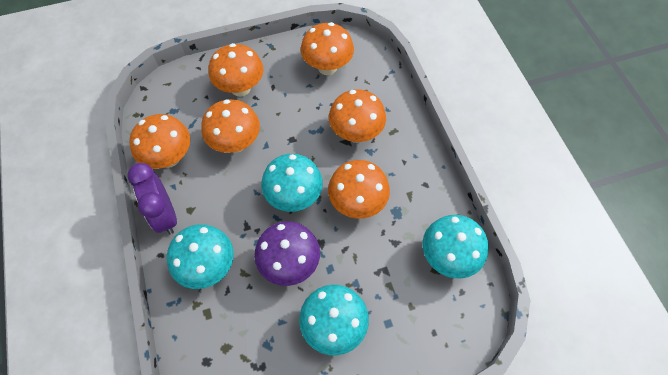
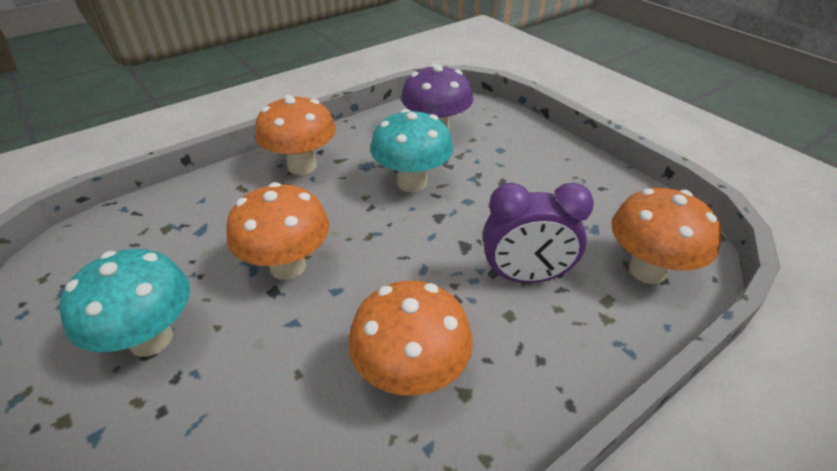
orange mushroom: 6 -> 4
turquoise mushroom: 4 -> 2

